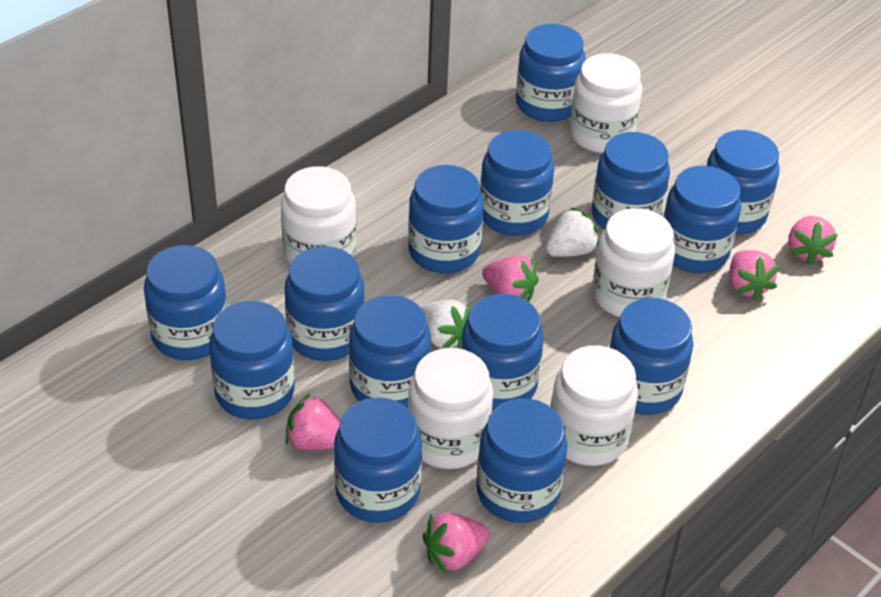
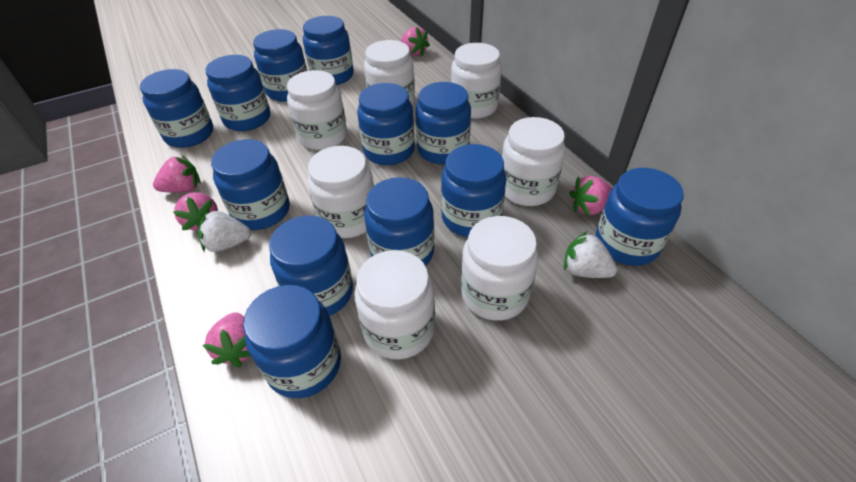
blue jar: 14 -> 12
white jar: 5 -> 7

